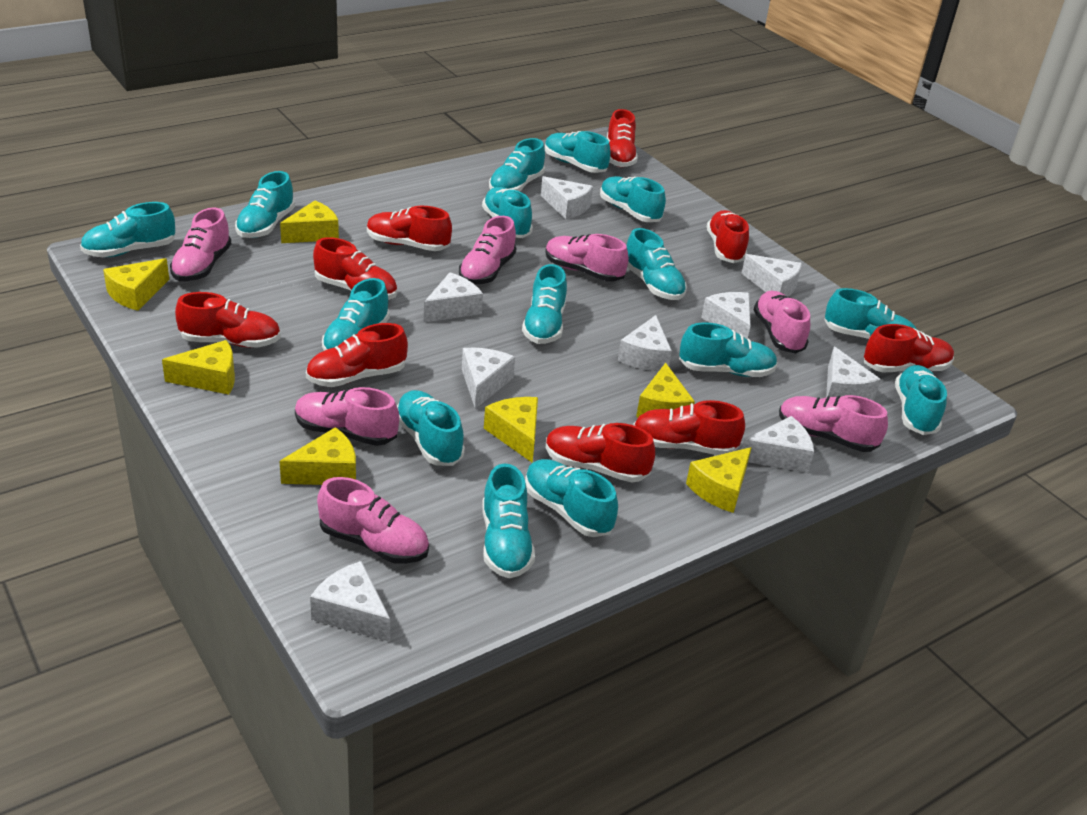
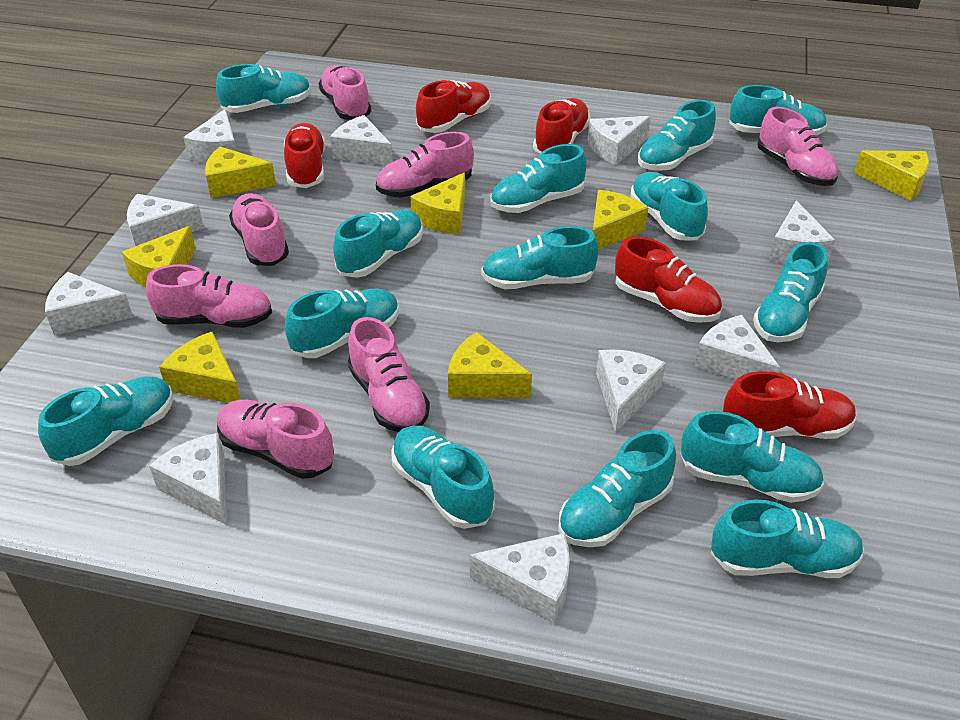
red shoe: 9 -> 5
turquoise shoe: 15 -> 14
white cheese: 9 -> 10

